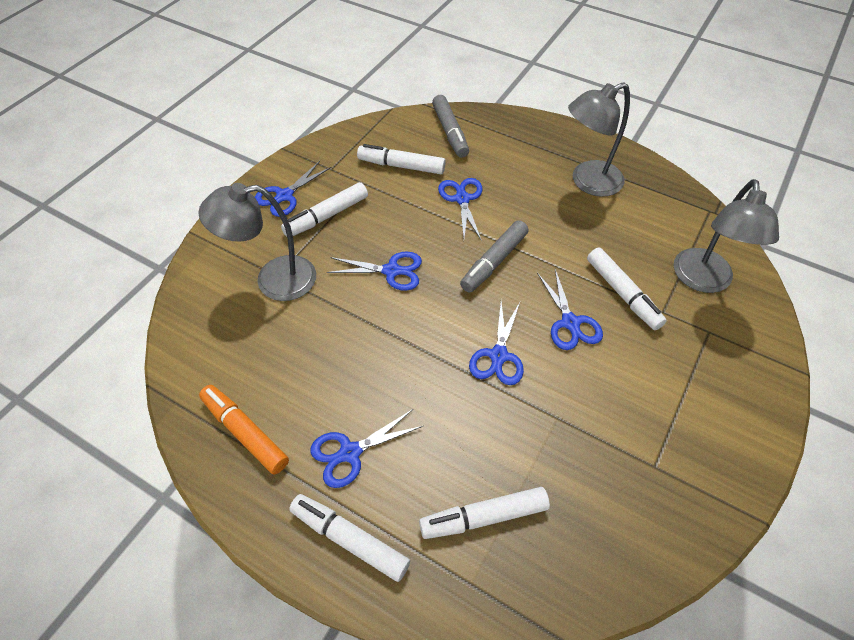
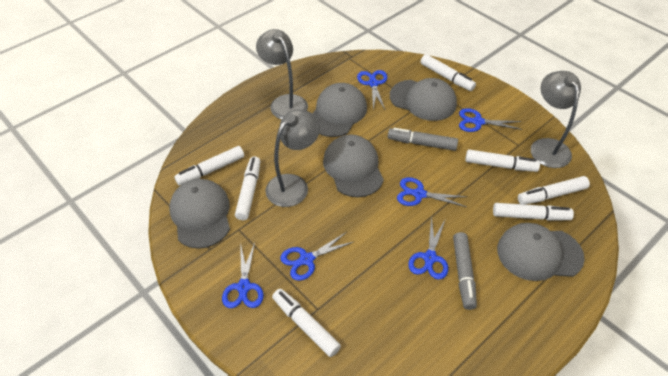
grey cap: 0 -> 5
orange marker: 1 -> 0
white marker: 5 -> 7

